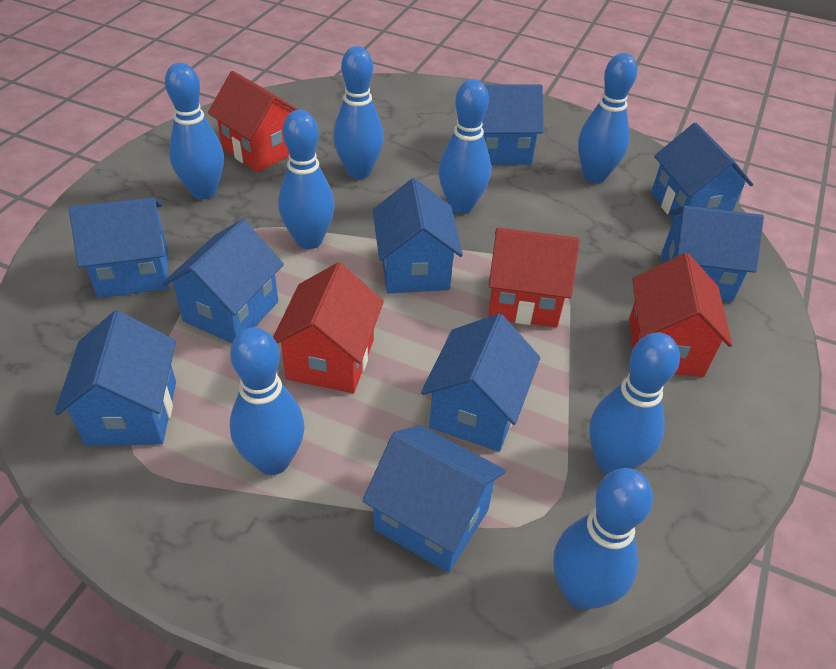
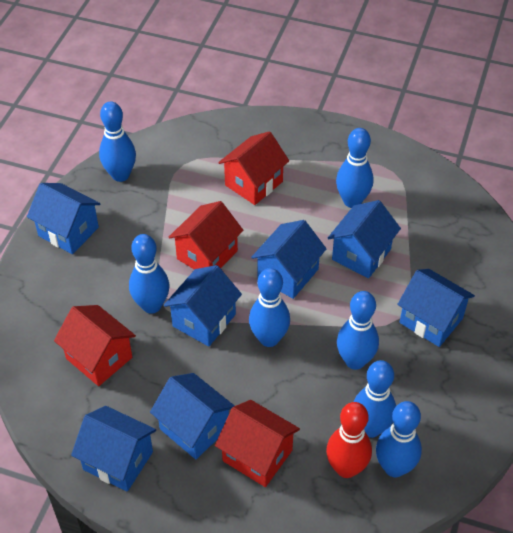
blue bowling pin: 8 -> 7
blue house: 9 -> 7
red bowling pin: 0 -> 1

